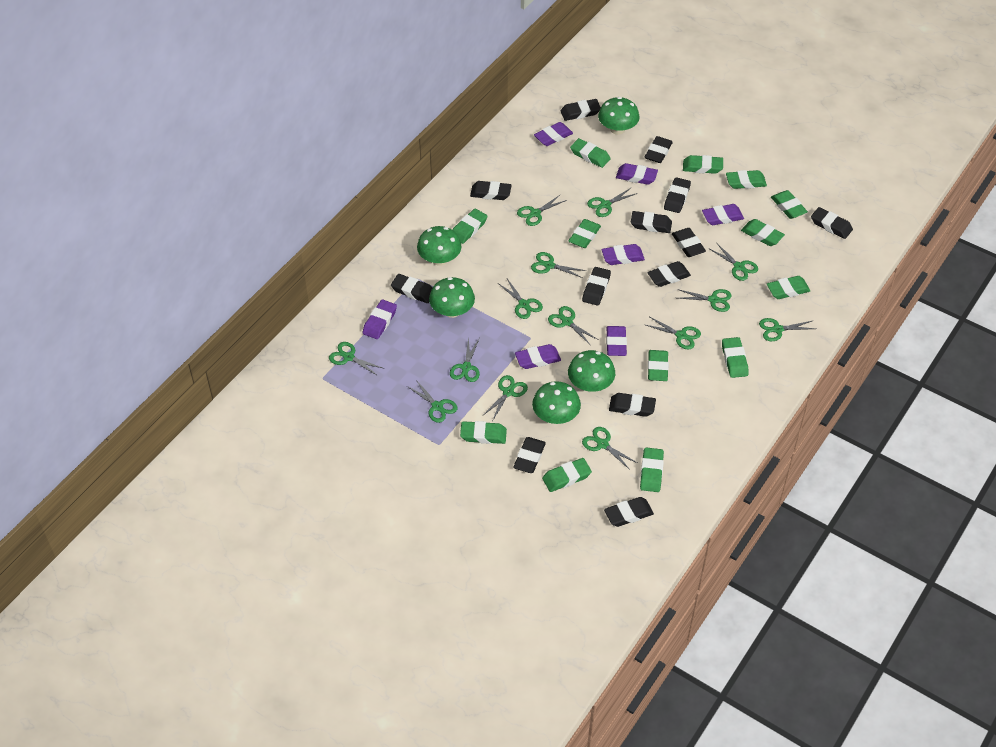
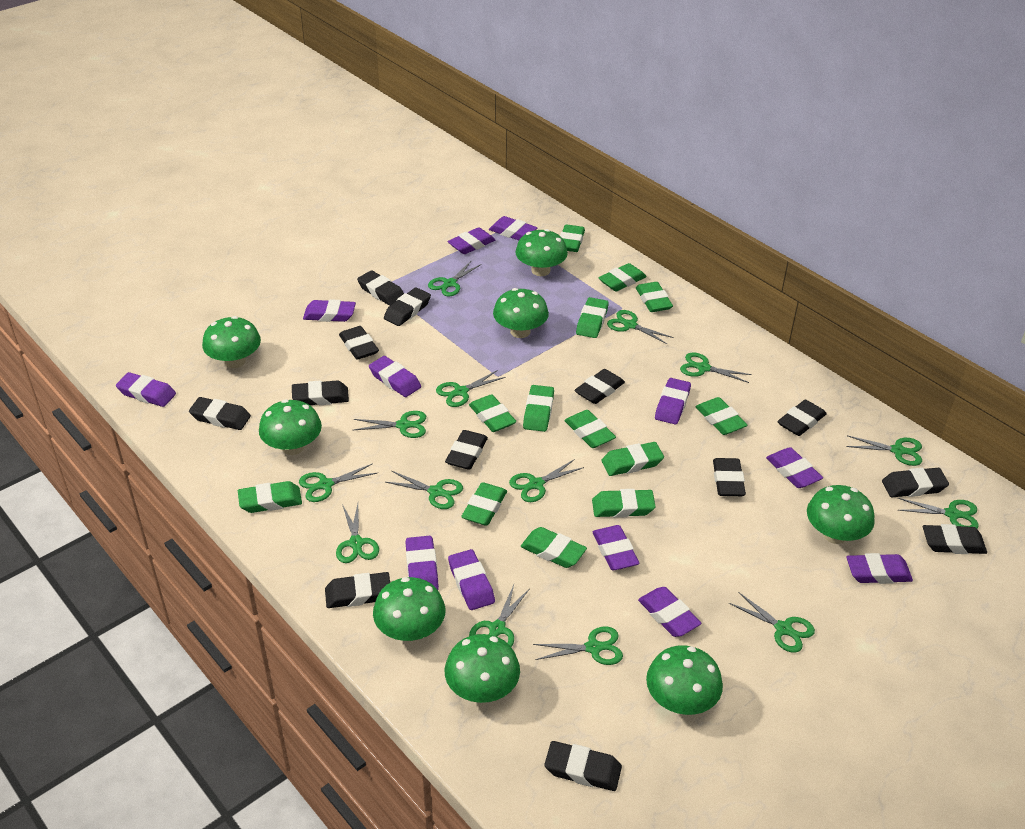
green mushroom: 5 -> 8
purple eraser: 7 -> 12

